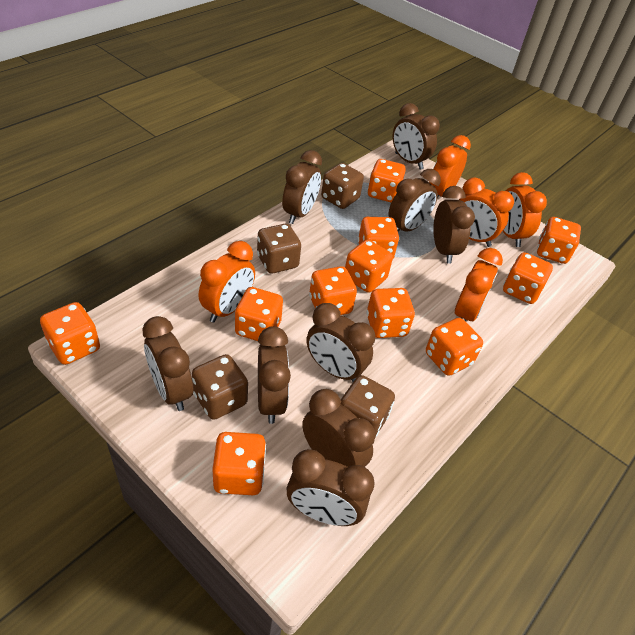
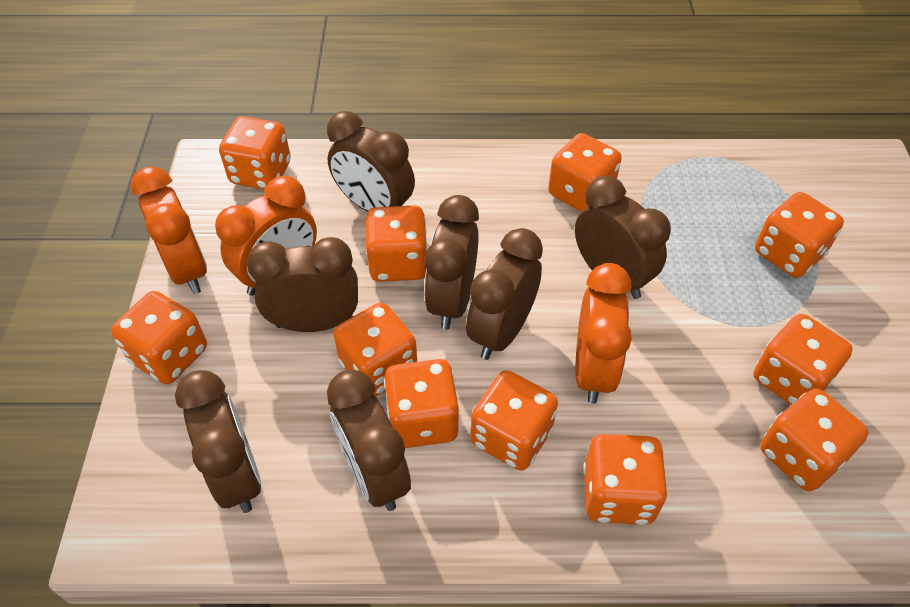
brown clock: 9 -> 7
brown dice: 4 -> 0
orange clock: 5 -> 3

